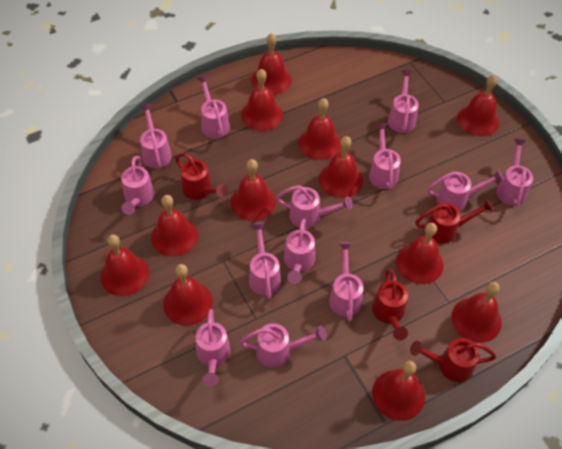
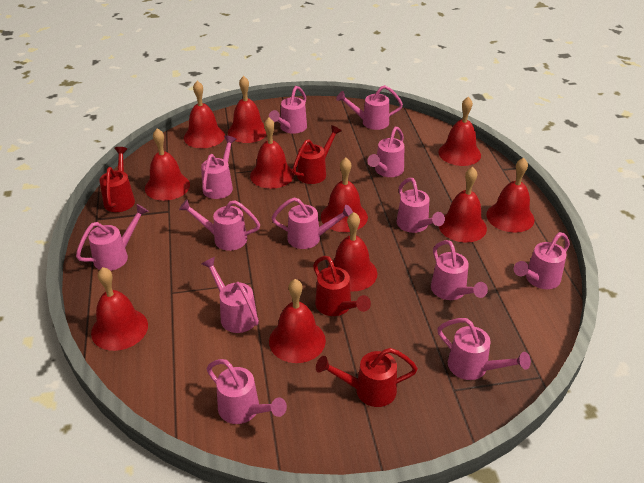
red bell: 12 -> 11

